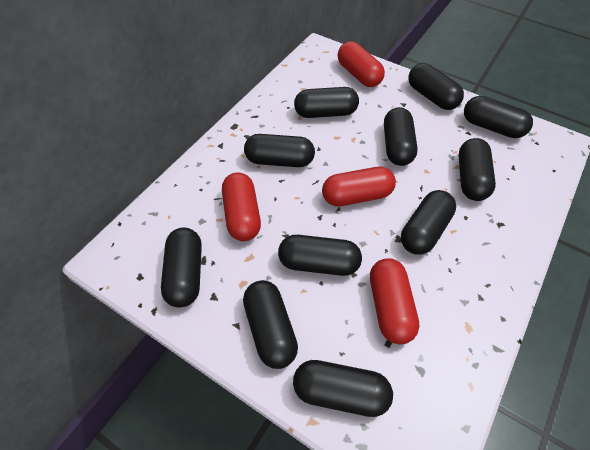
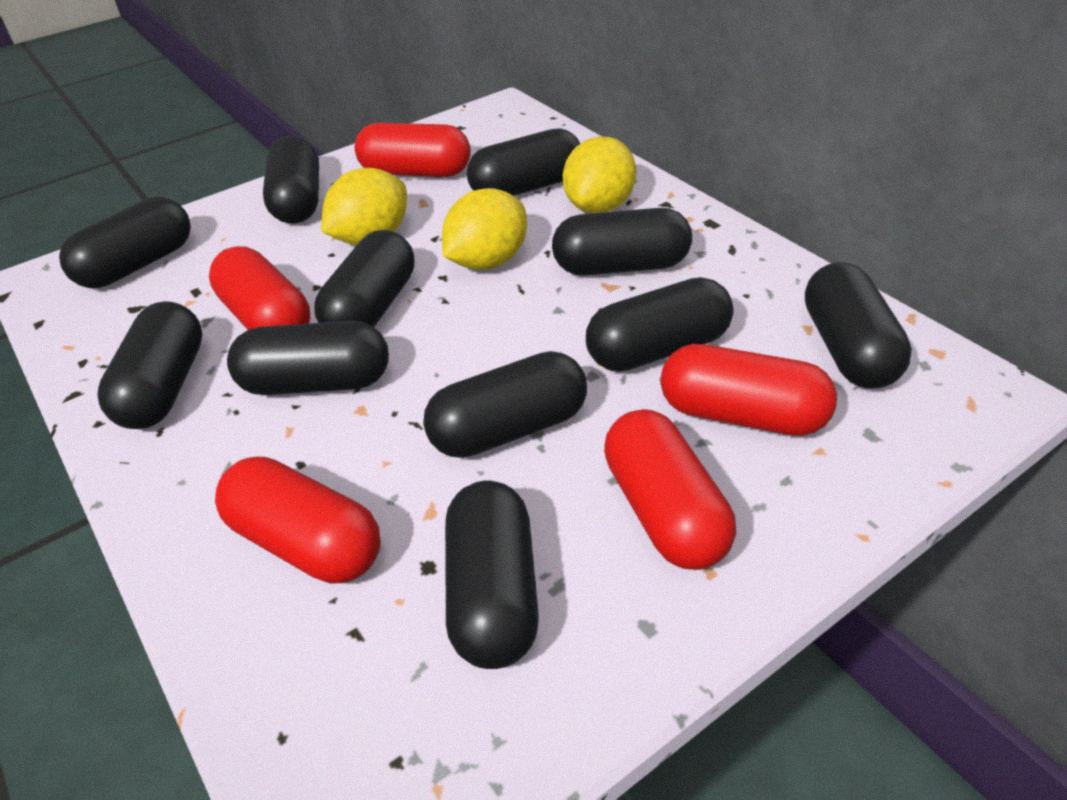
red capsule: 4 -> 5
yellow lemon: 0 -> 3

